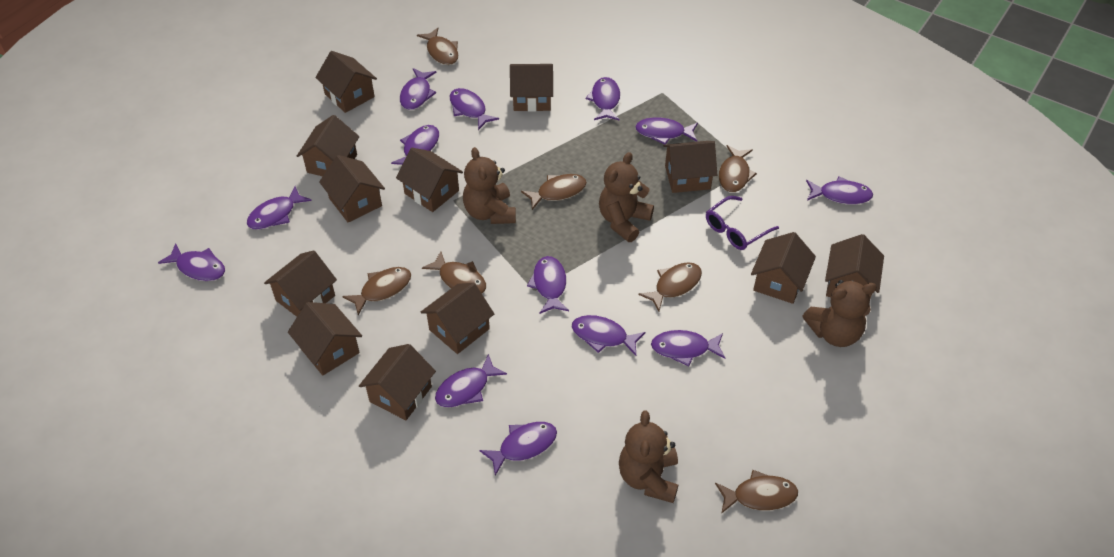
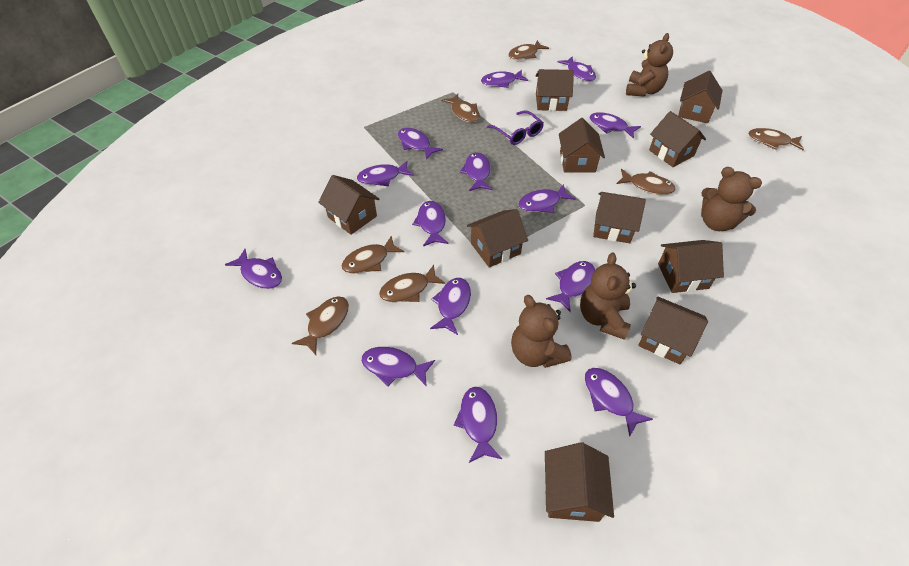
brown house: 12 -> 10
purple fish: 13 -> 14

